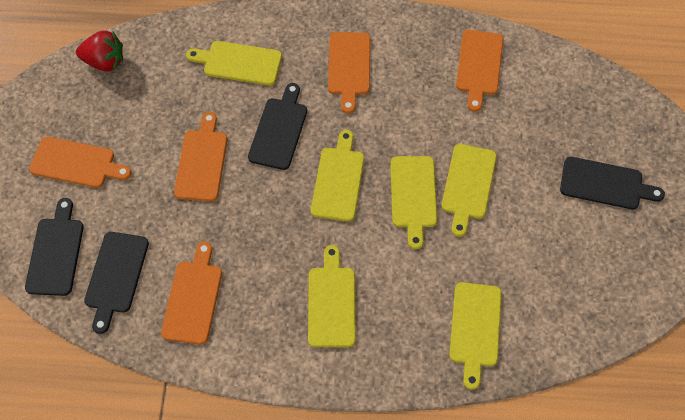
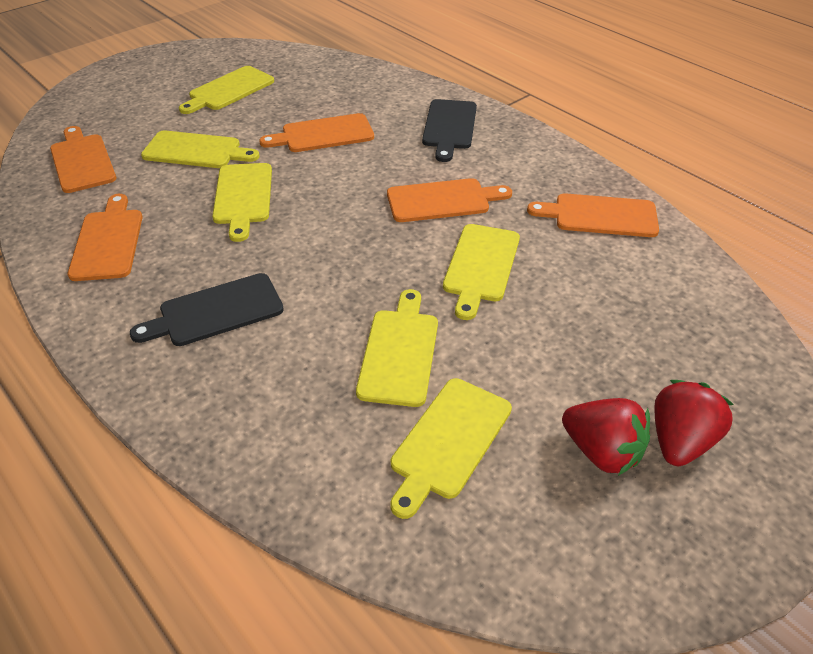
black cutting board: 4 -> 2
red strawberry: 1 -> 2

